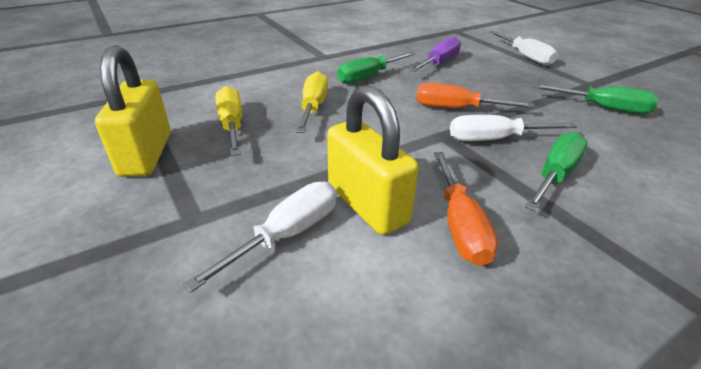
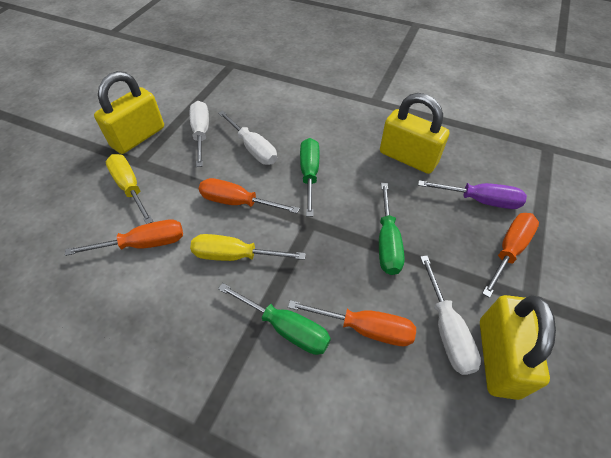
orange screwdriver: 2 -> 4
yellow padlock: 2 -> 3

